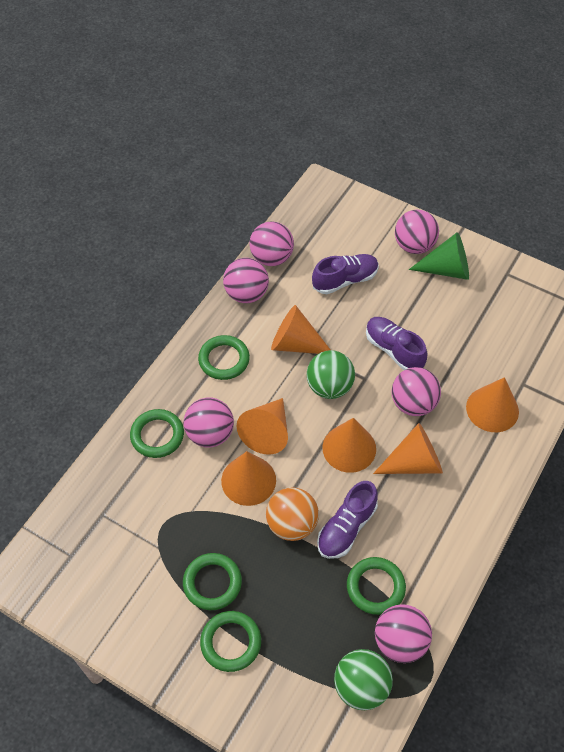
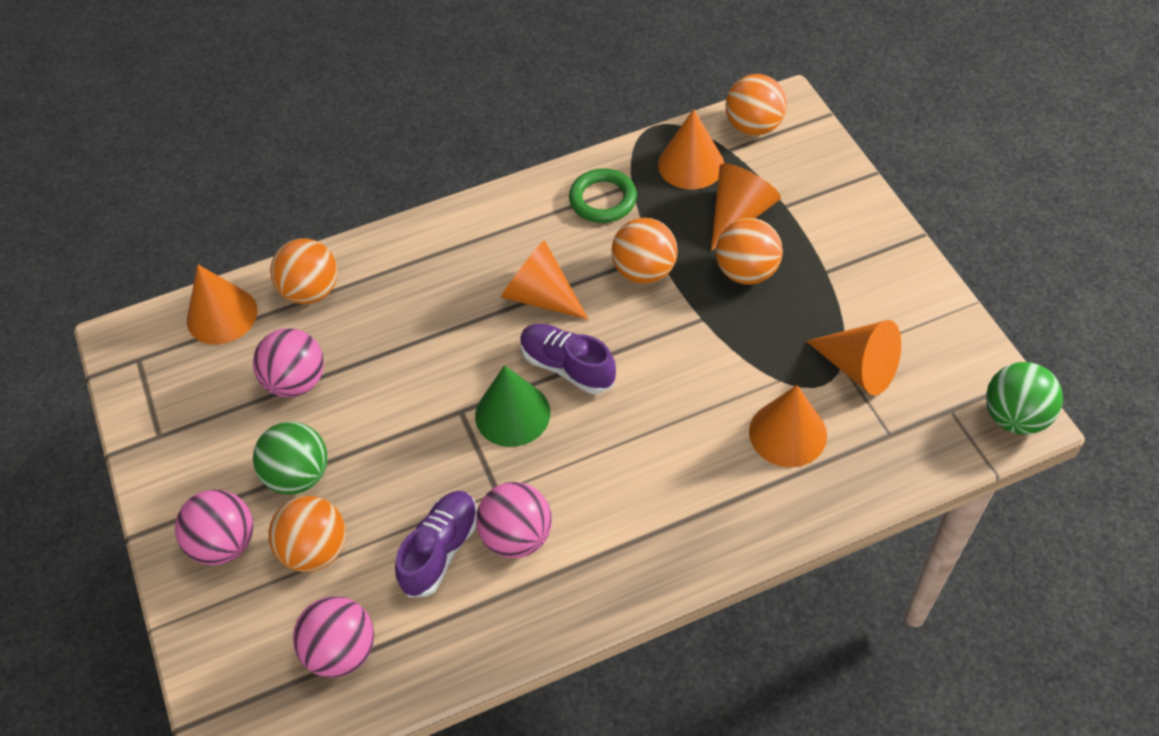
green ring: 5 -> 1
orange ball: 1 -> 5
pink ball: 6 -> 4
purple shoe: 3 -> 2

